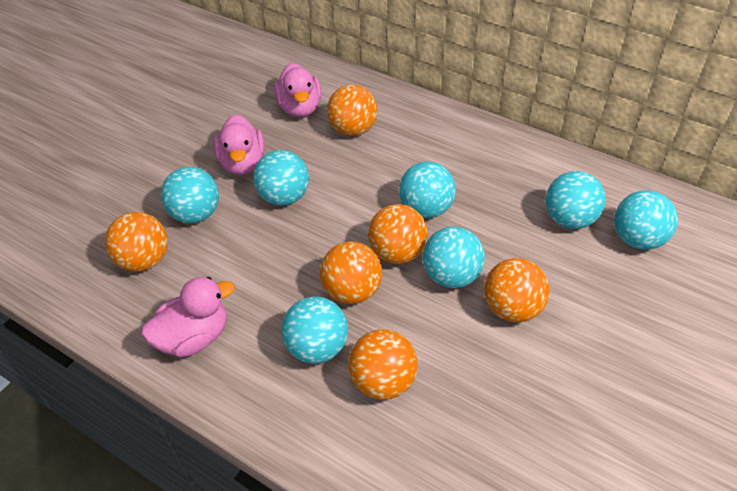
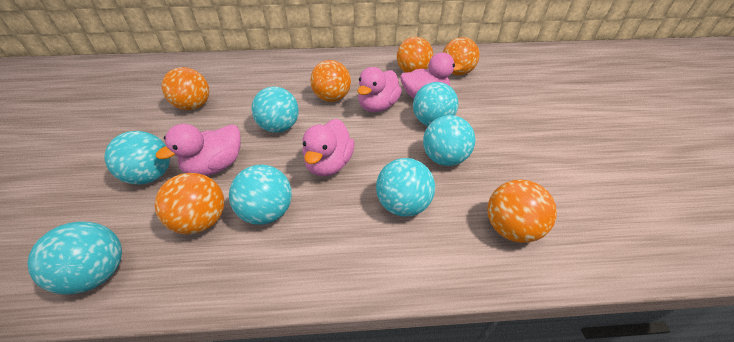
pink duck: 3 -> 4

